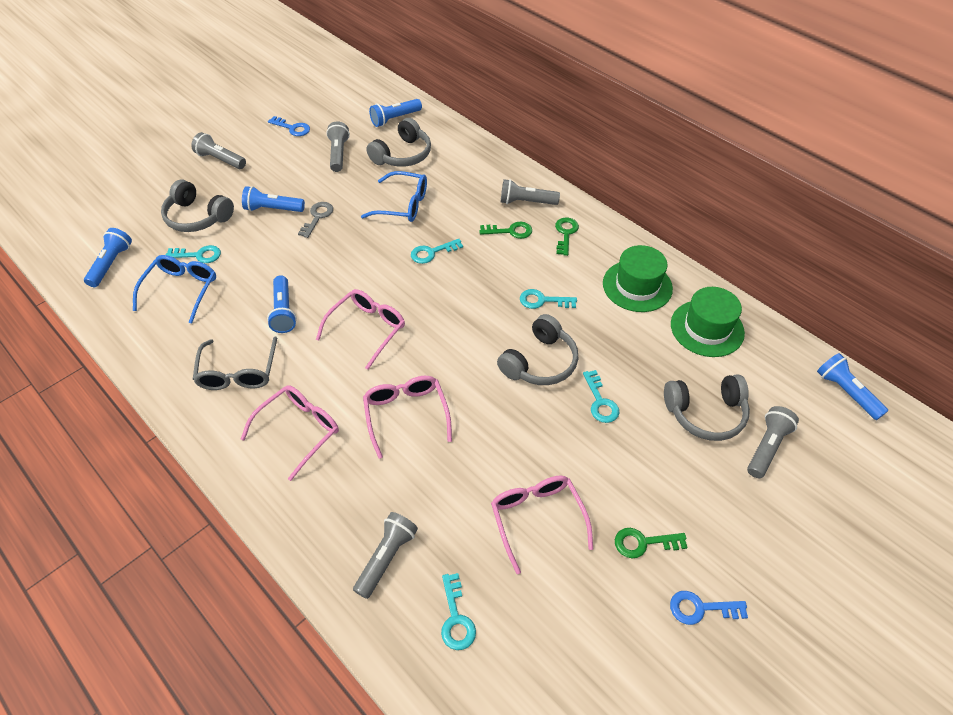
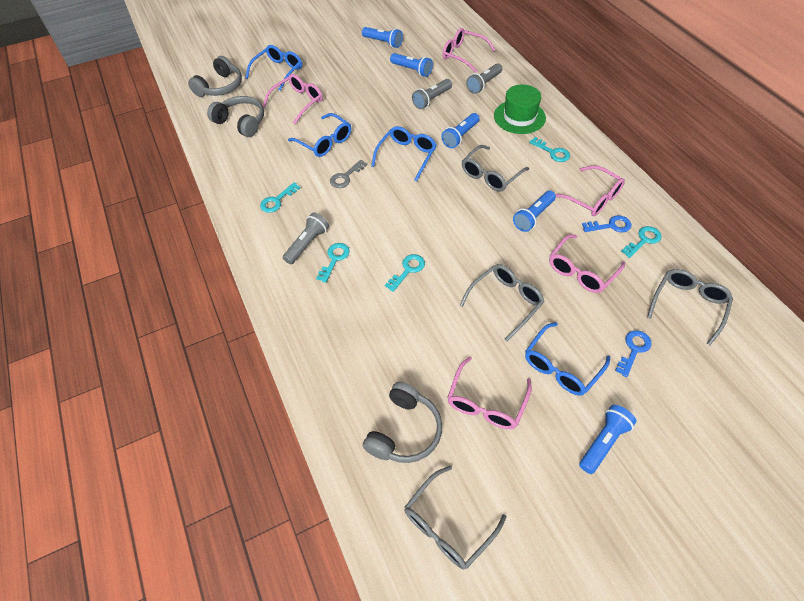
blue glasses: 2 -> 4
green hat: 2 -> 1
green key: 3 -> 0
grey flashlight: 5 -> 3
grey glasses: 1 -> 4
grey headphones: 4 -> 3
pink glasses: 4 -> 5

